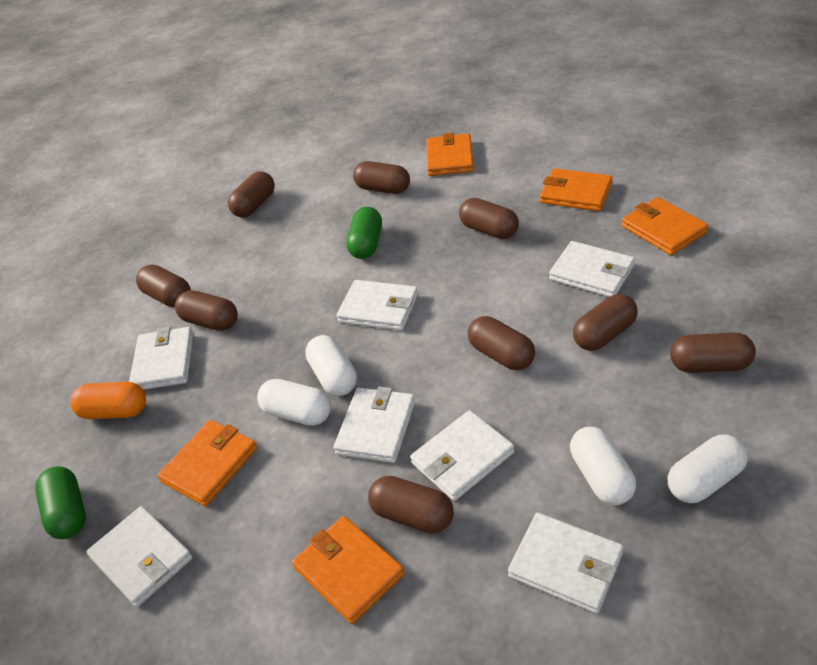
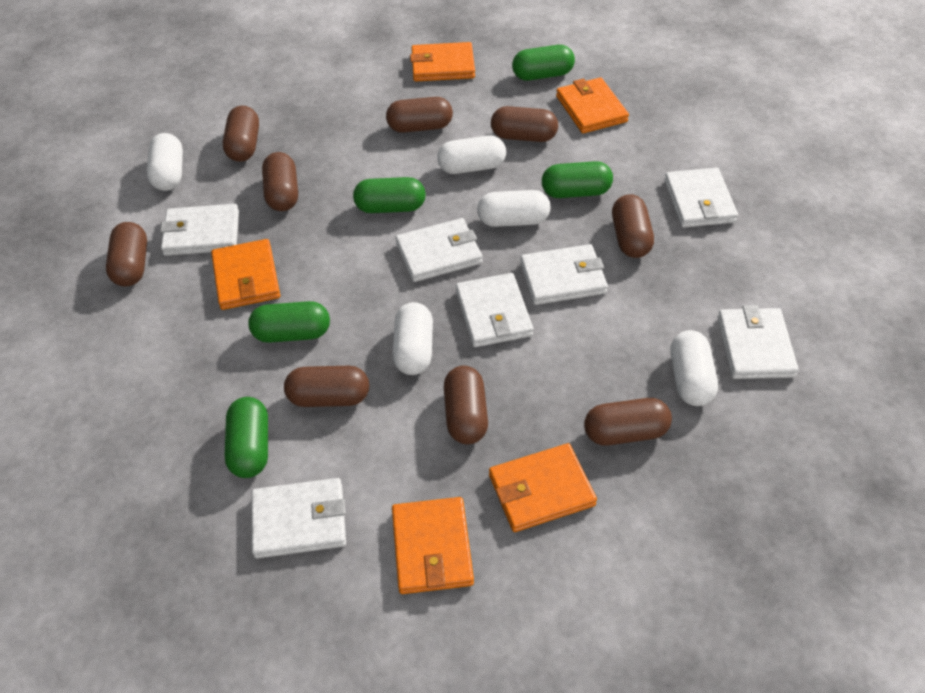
green capsule: 2 -> 5
orange capsule: 1 -> 0
white capsule: 4 -> 5

